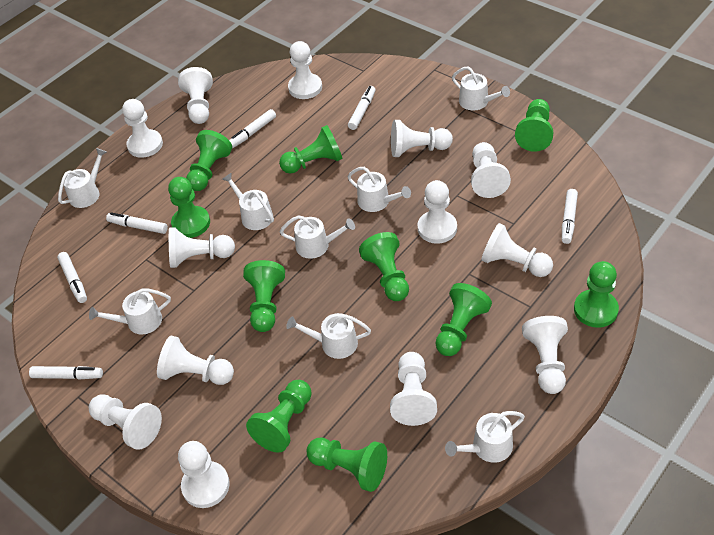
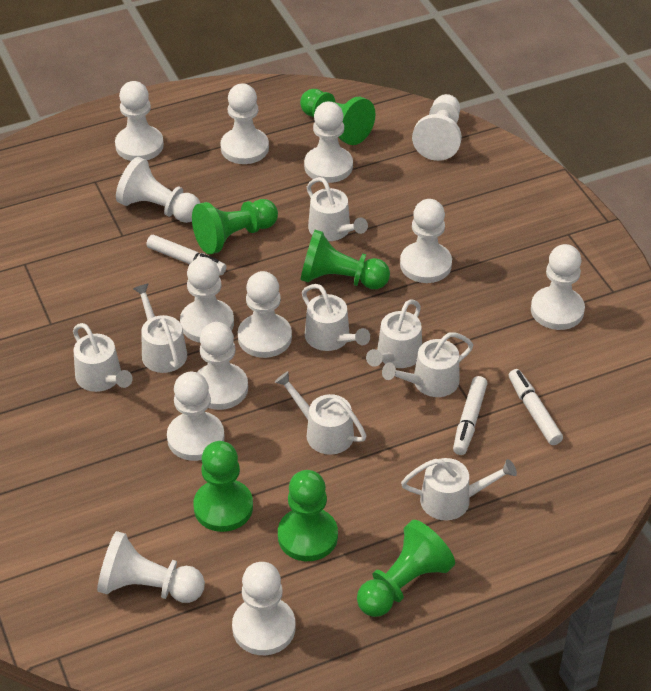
green pawn: 10 -> 6
white marker: 6 -> 3

